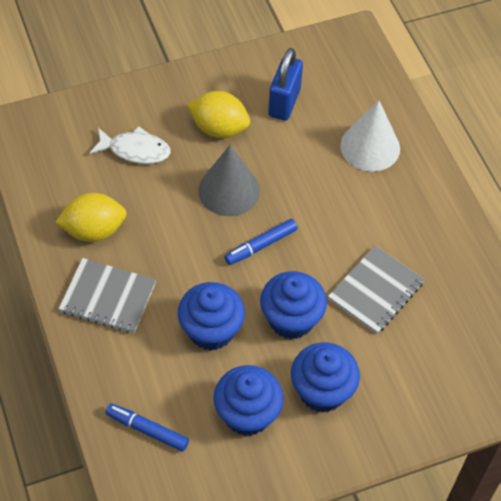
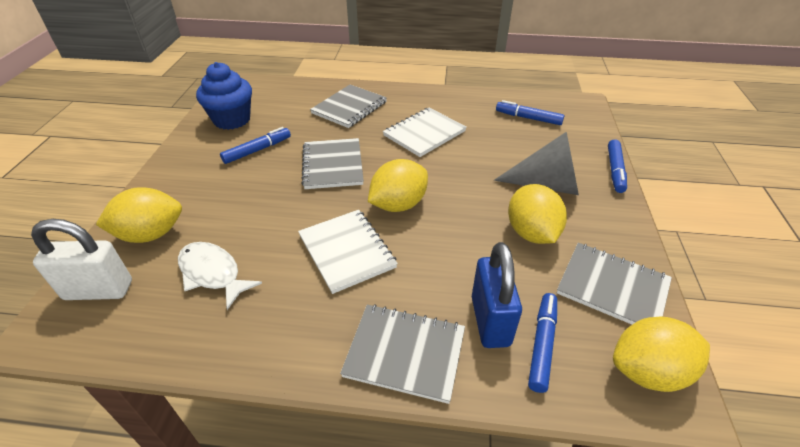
blue cupcake: 4 -> 1
blue marker: 2 -> 4
grey notebook: 2 -> 4
white cone: 1 -> 0
white notebook: 0 -> 2
white padlock: 0 -> 1
yellow lemon: 2 -> 4

